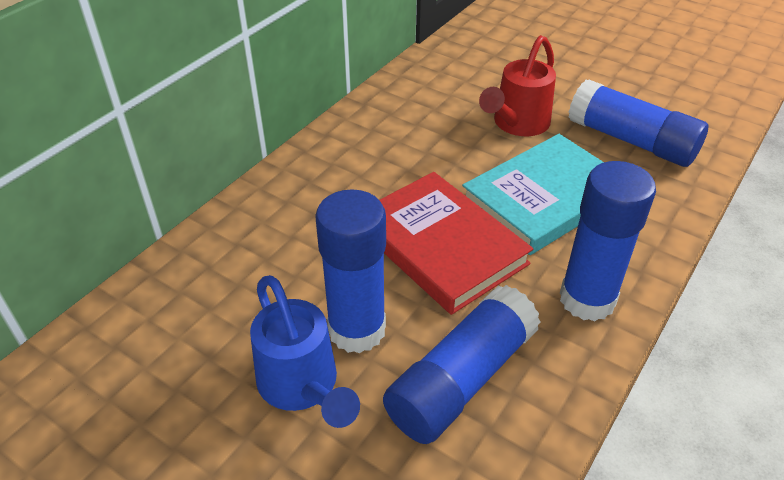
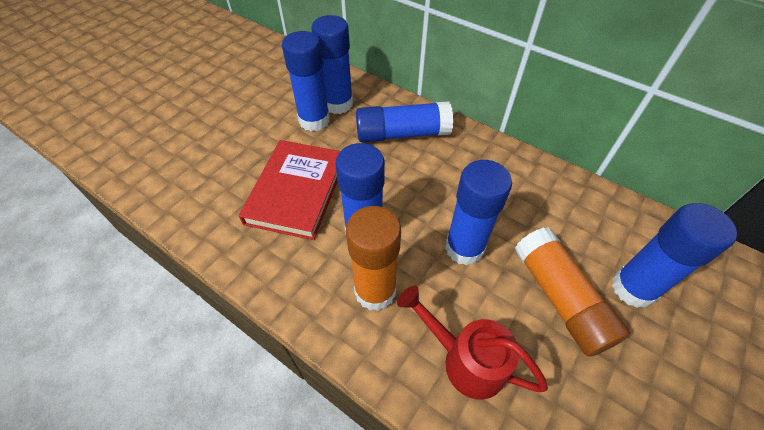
blue glue stick: 4 -> 6
blue watering can: 1 -> 0
orange glue stick: 0 -> 2
turquoise book: 1 -> 0

